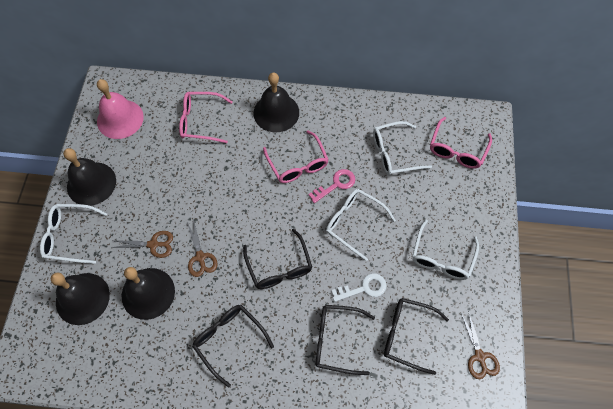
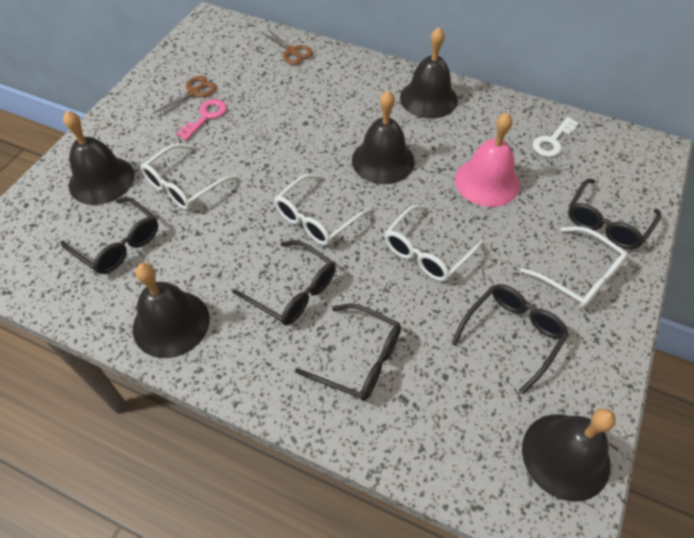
black bell: 4 -> 5
black glasses: 4 -> 5
brown scissors: 3 -> 2
pink glasses: 3 -> 0

